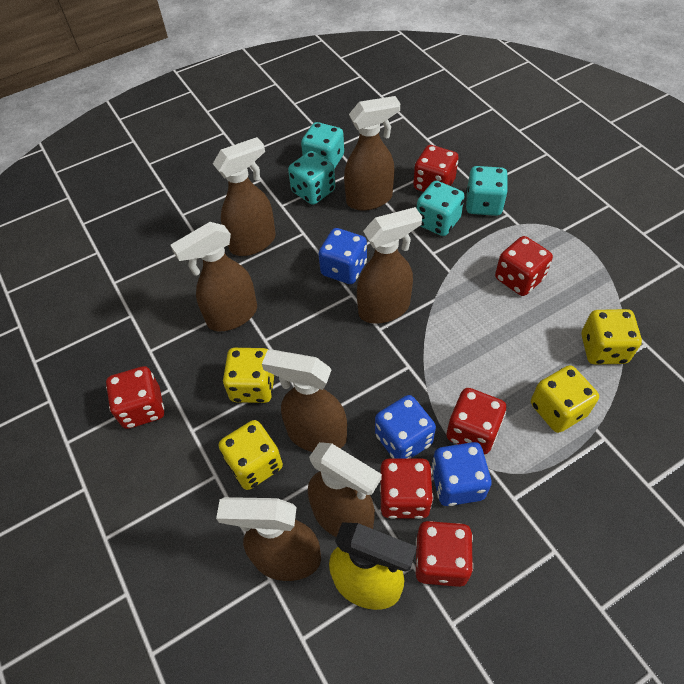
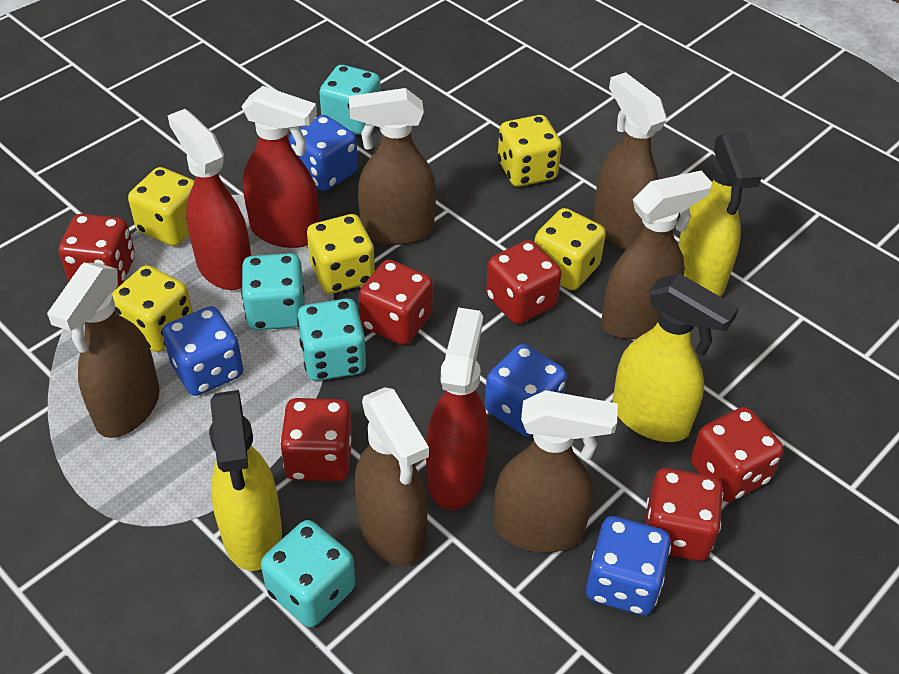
blue dice: 3 -> 4
brown spray bottle: 7 -> 6
red spray bottle: 0 -> 3
yellow dice: 4 -> 5
yellow spray bottle: 1 -> 3

